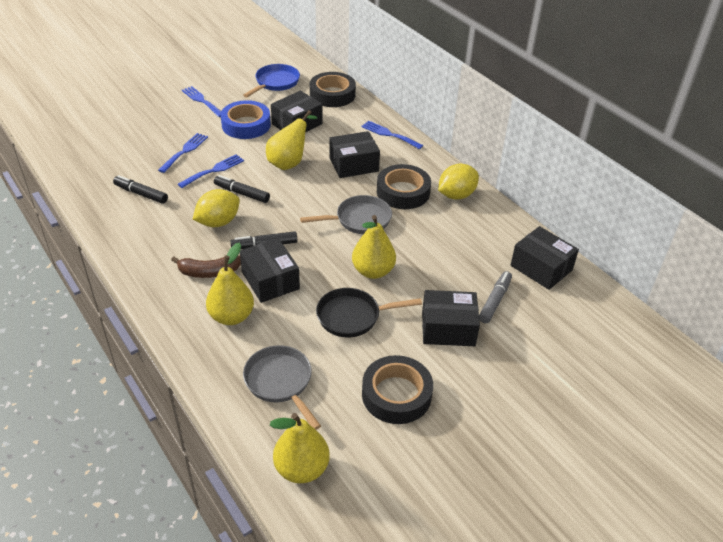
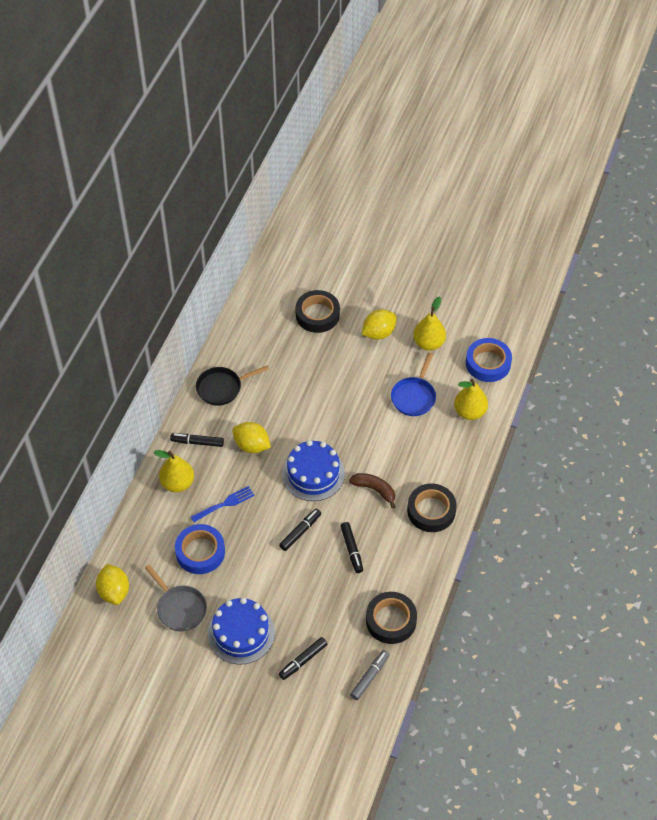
black box: 5 -> 0
black marker: 3 -> 4
blue cake: 0 -> 2
blue fork: 4 -> 1
blue tape: 1 -> 2
grey pan: 2 -> 1
yellow lemon: 2 -> 3
yellow pear: 4 -> 3

